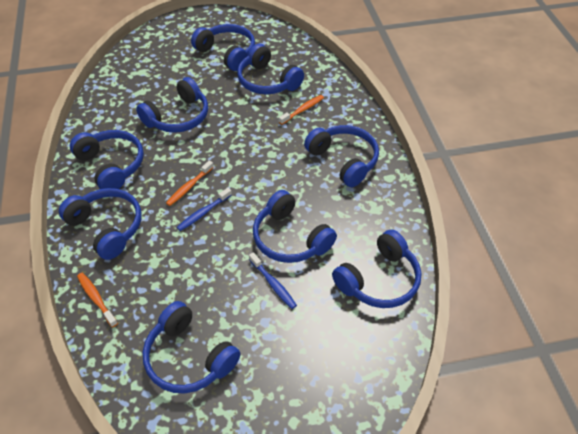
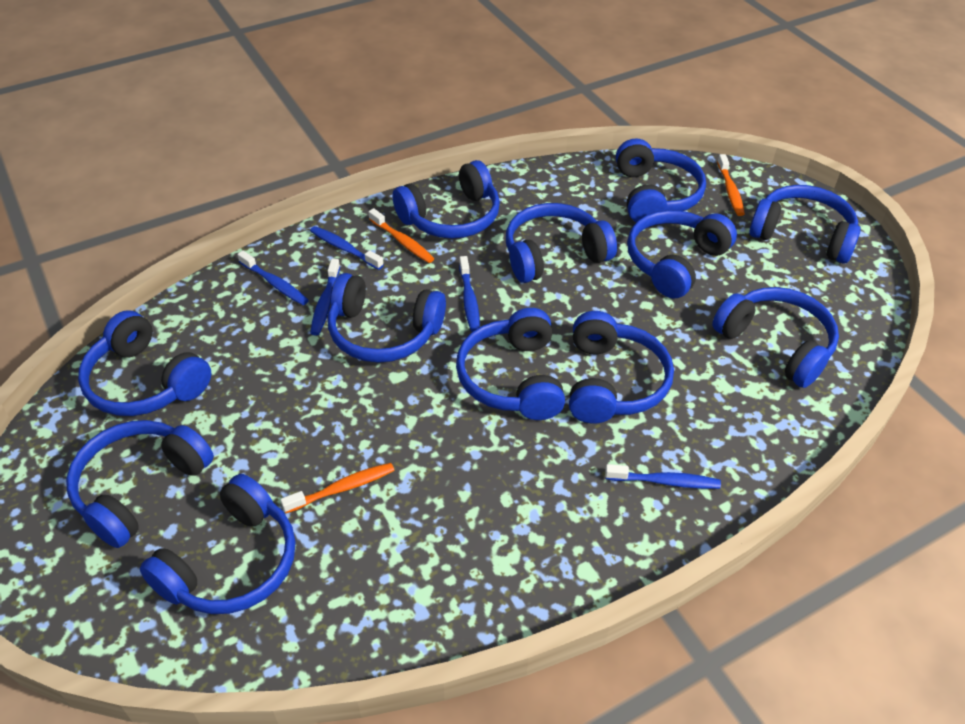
blue headphones: 9 -> 12
blue toothbrush: 2 -> 5

